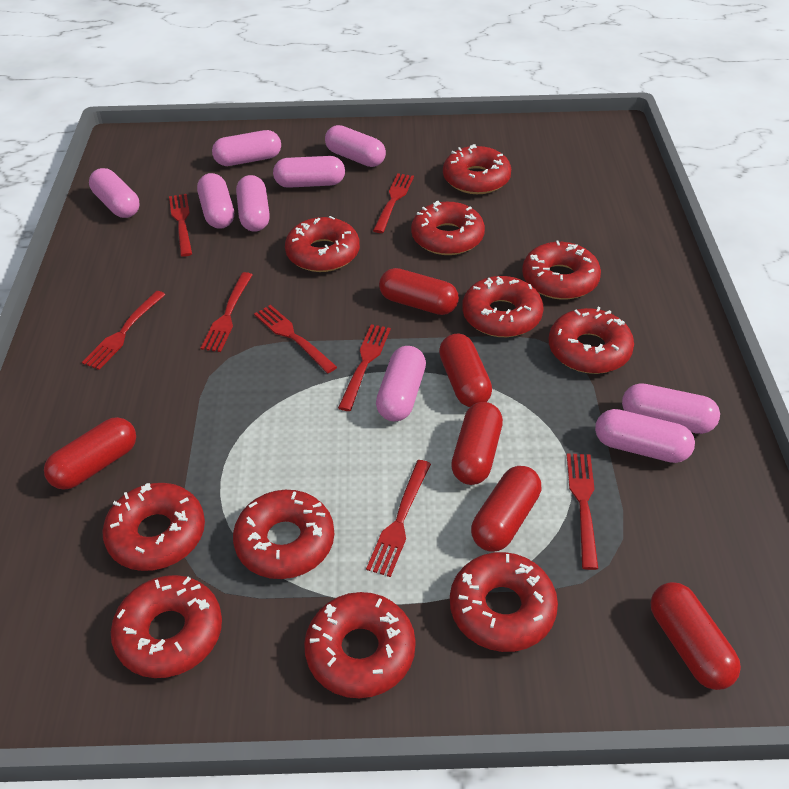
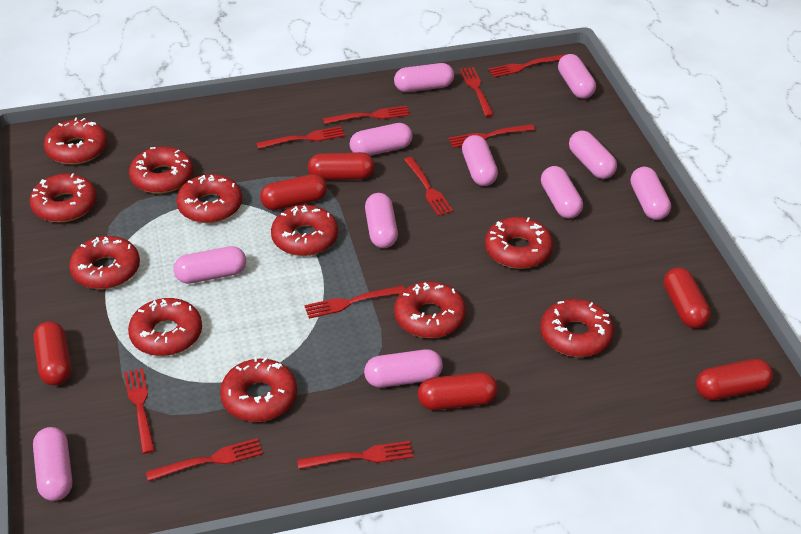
pink capsule: 9 -> 11
red fork: 8 -> 10

